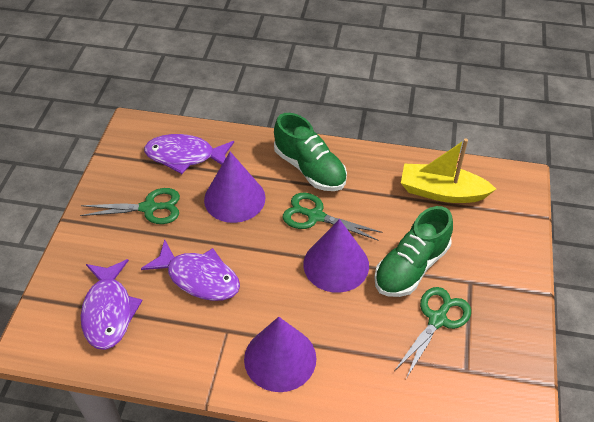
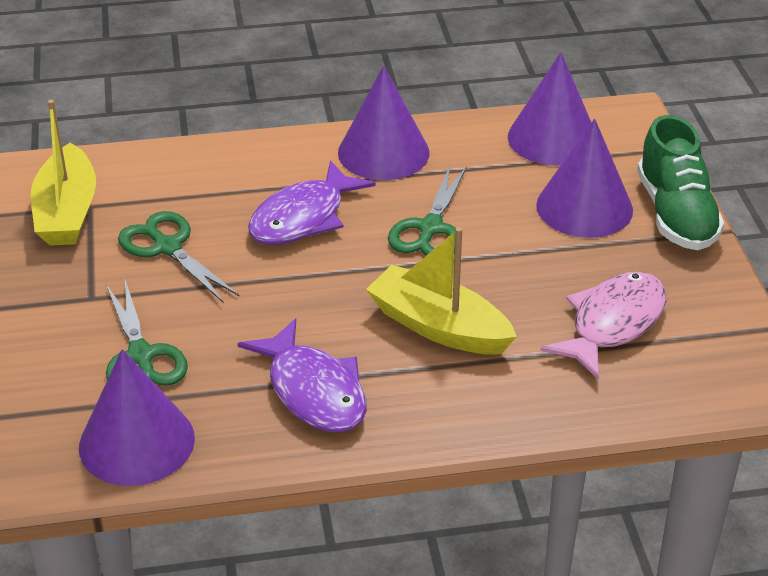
green shoe: 2 -> 1
pink fish: 0 -> 1
purple cone: 3 -> 4
purple fish: 3 -> 2
yellow boat: 1 -> 2

